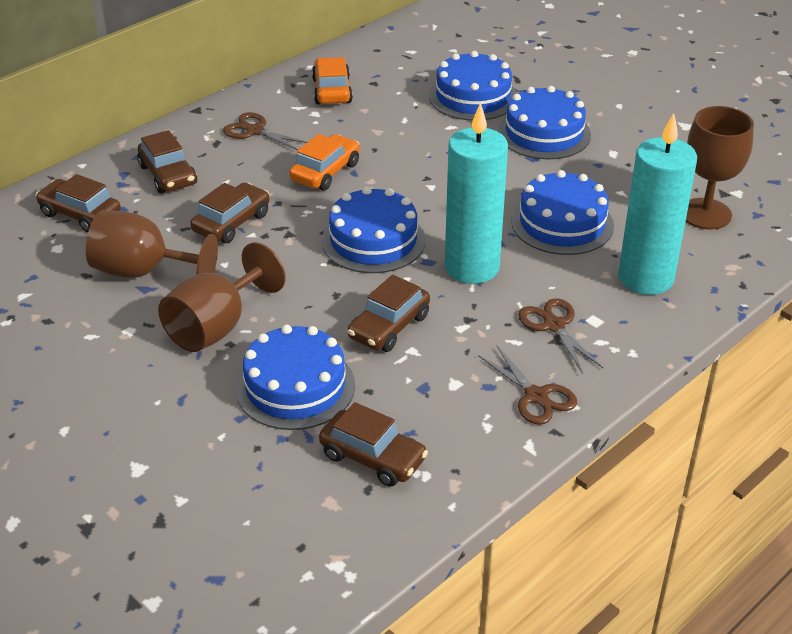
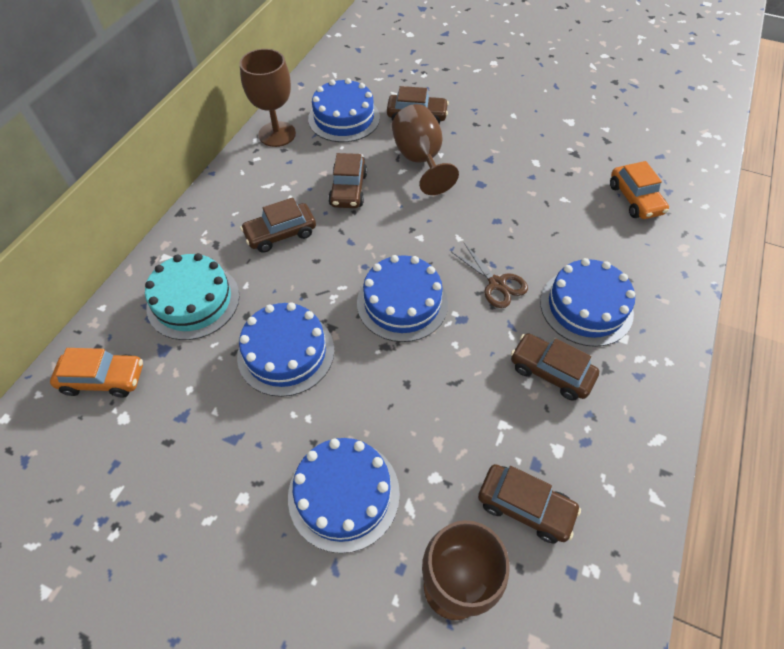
brown scissors: 3 -> 1
turquoise cake: 0 -> 1
turquoise candle: 2 -> 0

